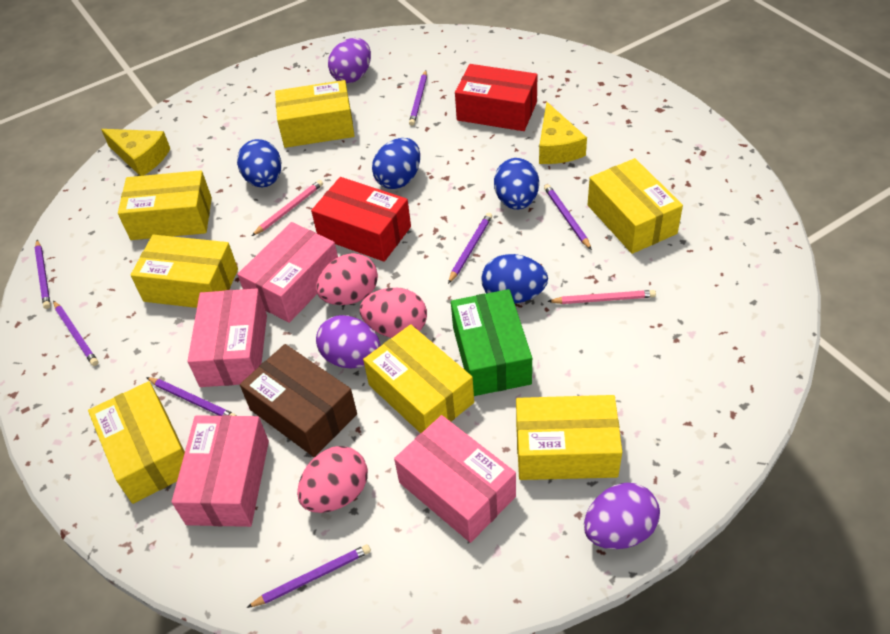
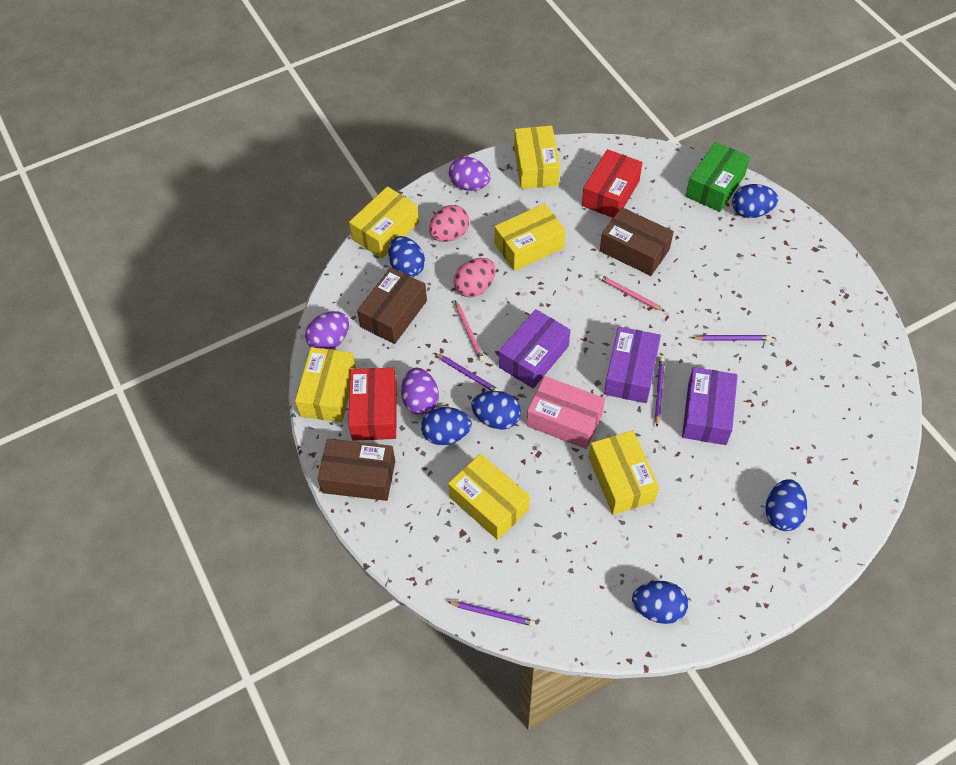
blue egg: 4 -> 6
brown box: 1 -> 3
pink box: 4 -> 1
pink egg: 3 -> 2
purple box: 0 -> 3
purple pencil: 7 -> 4
yellow box: 7 -> 6
yellow cheese: 2 -> 0

